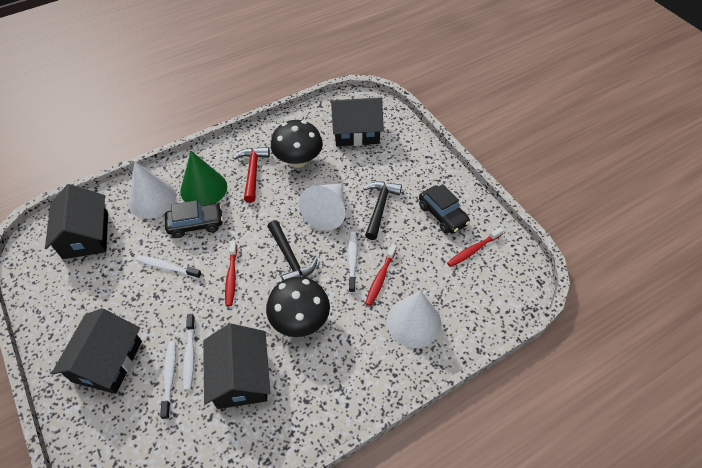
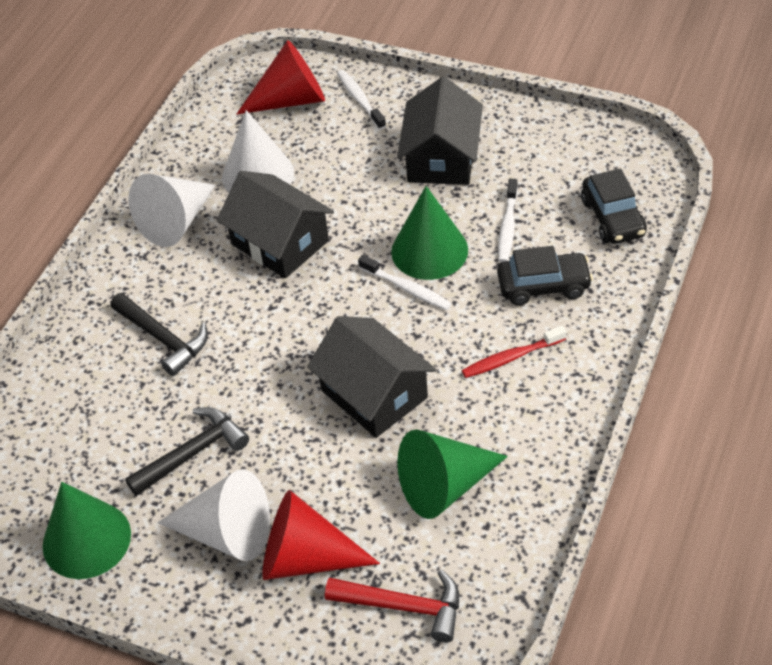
black house: 4 -> 3
black mushroom: 2 -> 0
green cone: 1 -> 3
red cone: 0 -> 2
red toothbrush: 3 -> 1
white toothbrush: 4 -> 3

